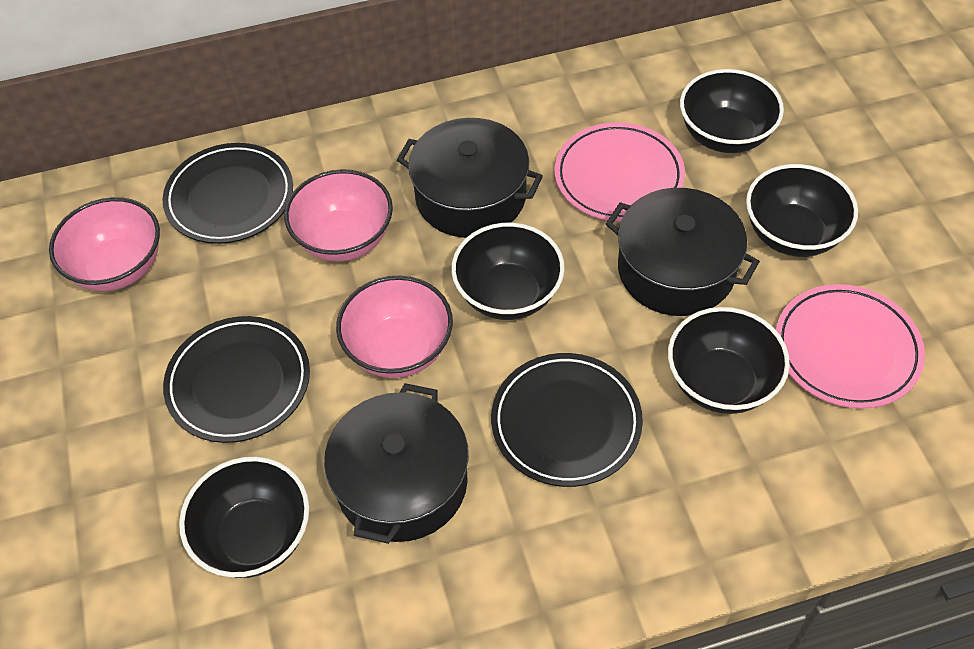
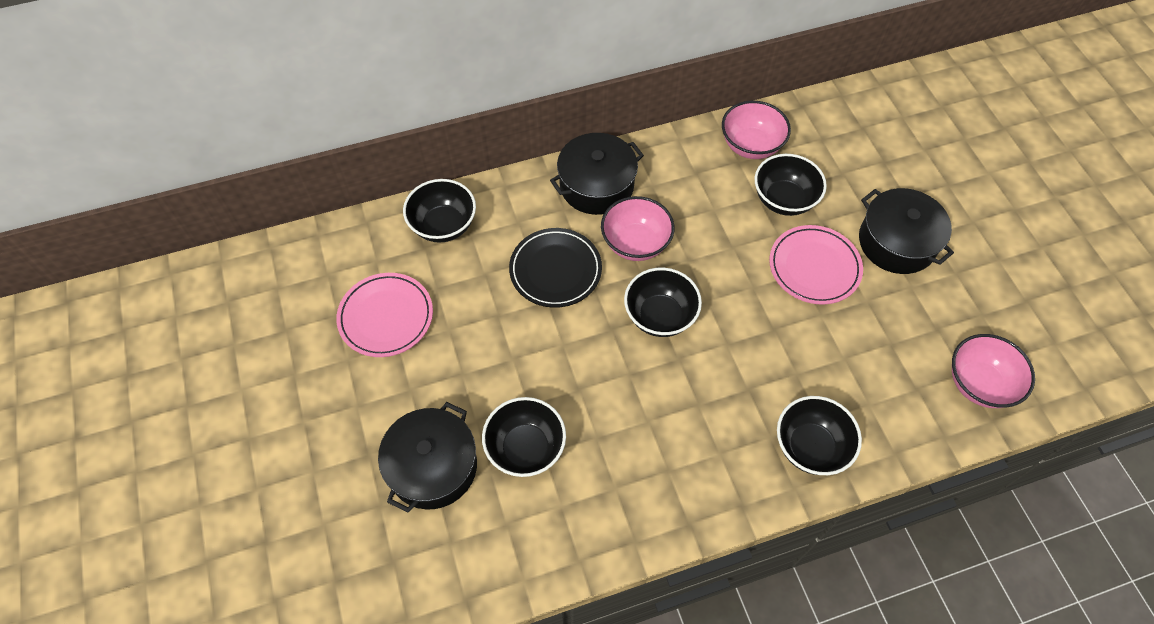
black plate: 3 -> 1

